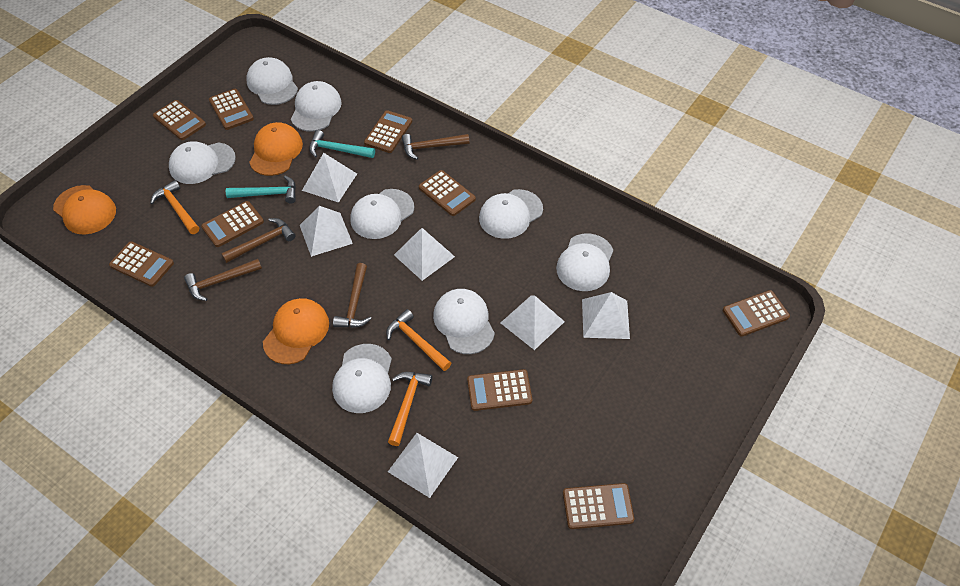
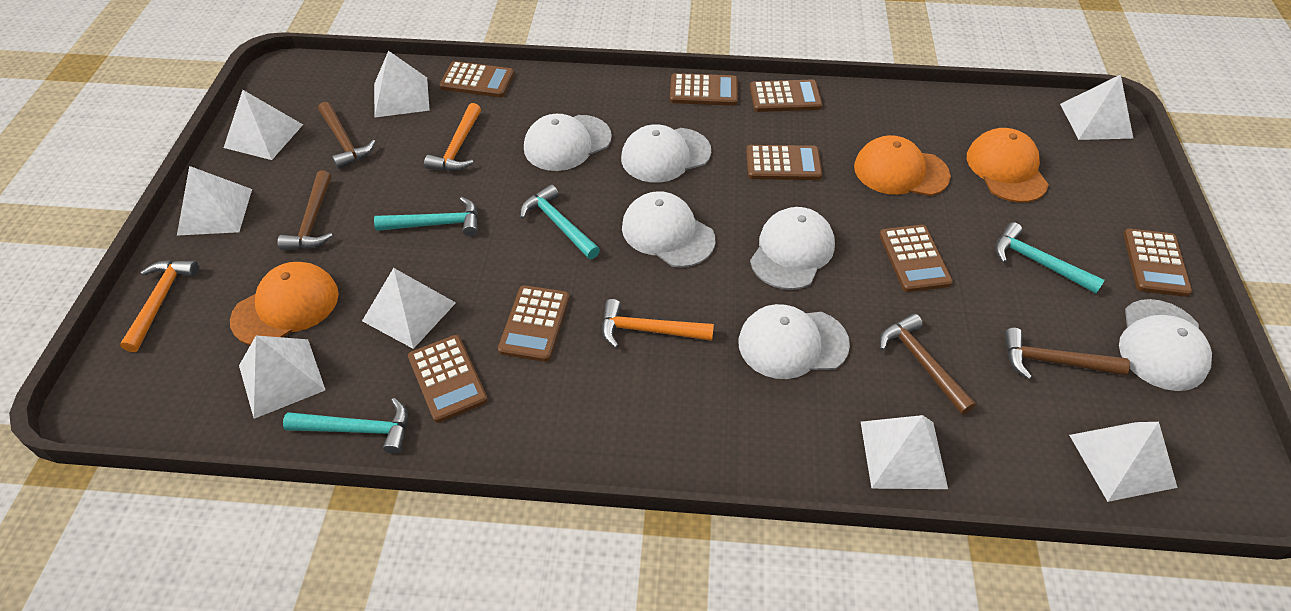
brown calculator: 9 -> 8
turquoise hammer: 2 -> 4
white cap: 8 -> 6
white pyramid: 6 -> 8

